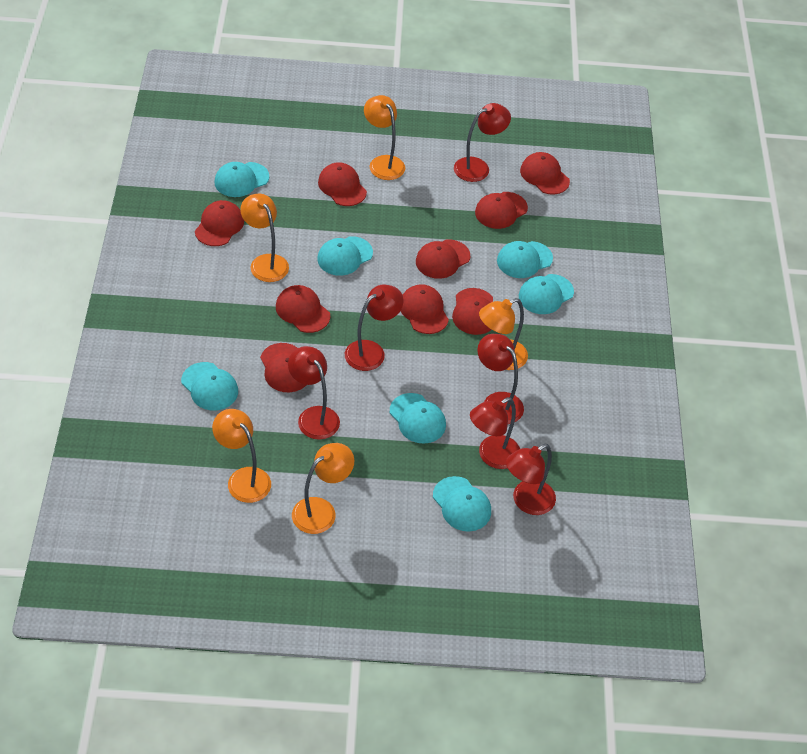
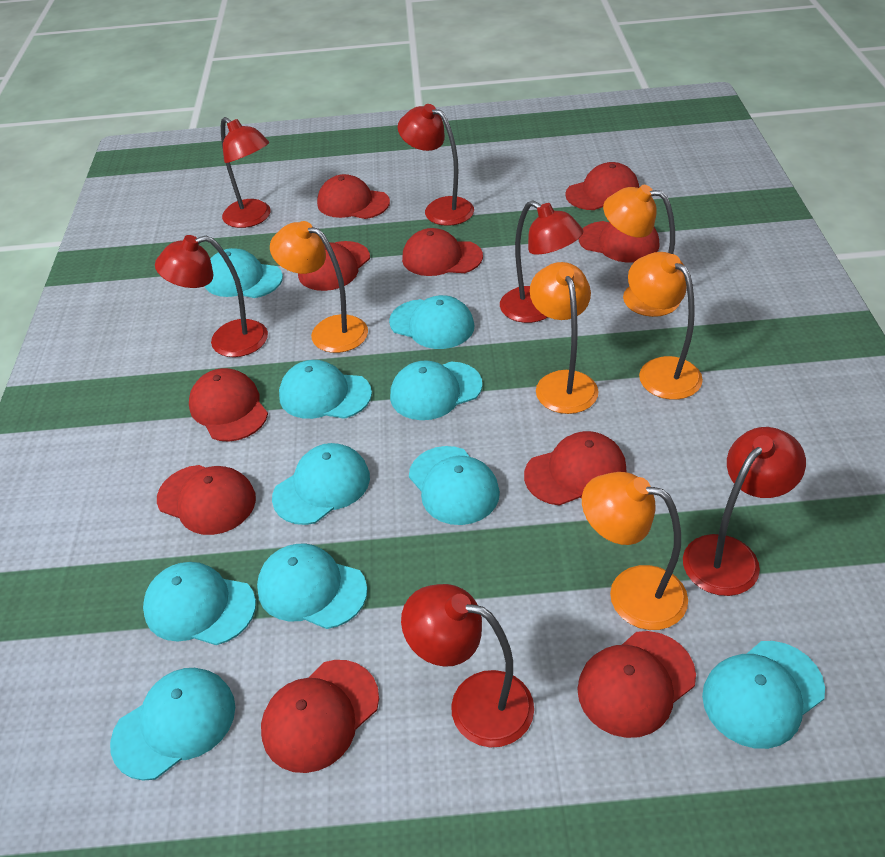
red cap: 9 -> 10
turquoise cap: 7 -> 10

